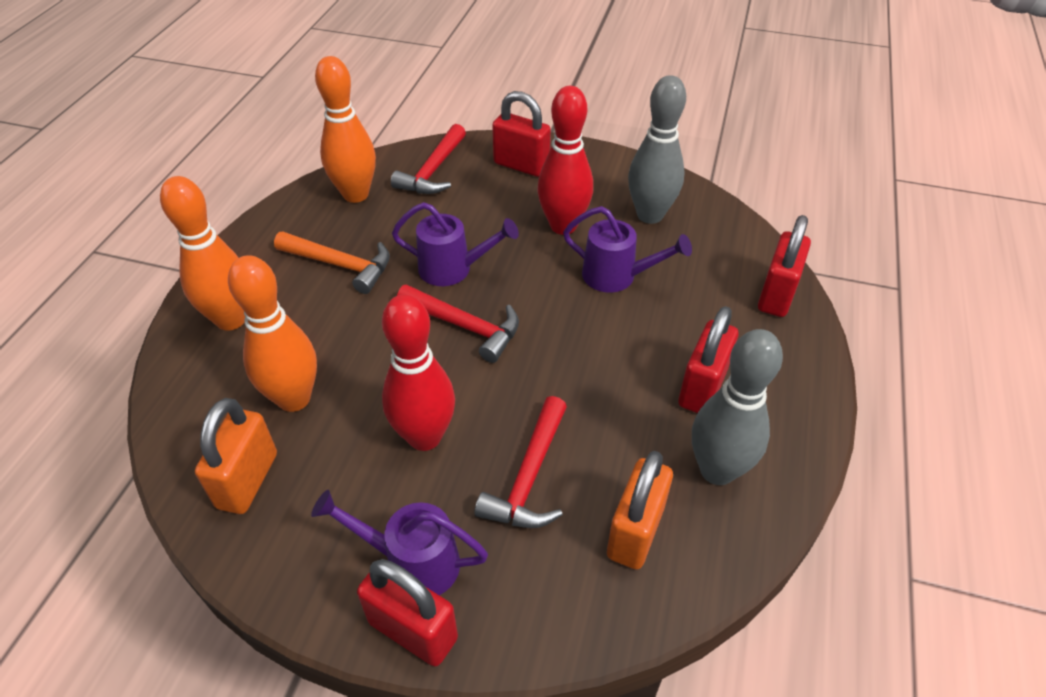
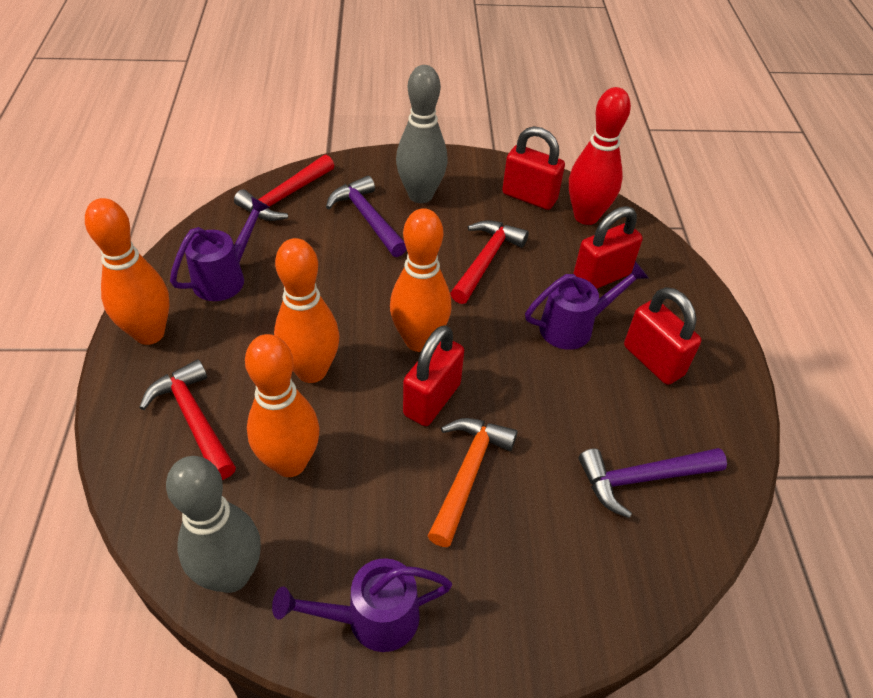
orange bowling pin: 3 -> 4
orange padlock: 2 -> 0
purple hammer: 0 -> 2
red bowling pin: 2 -> 1

